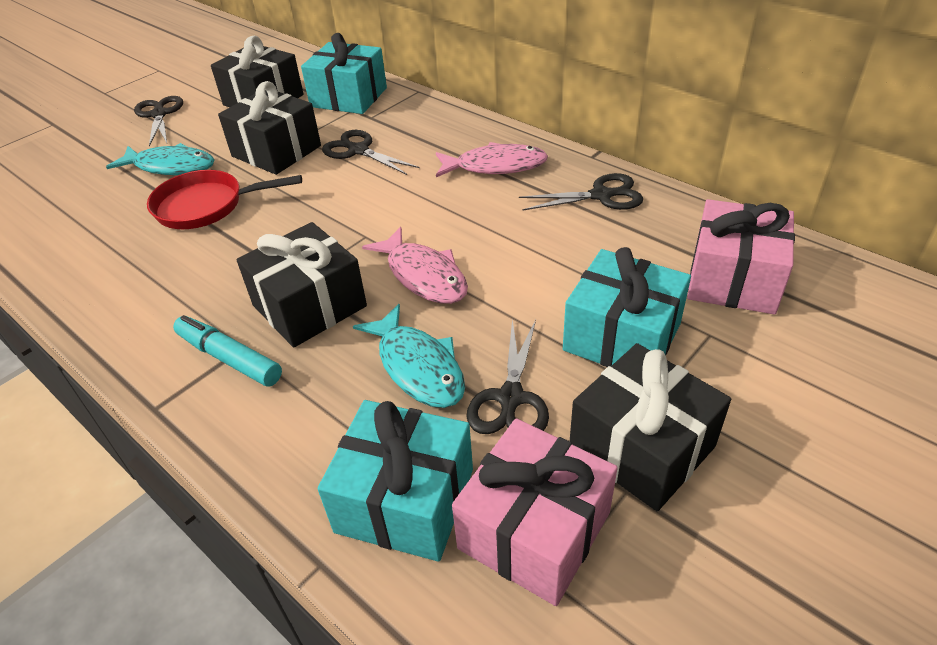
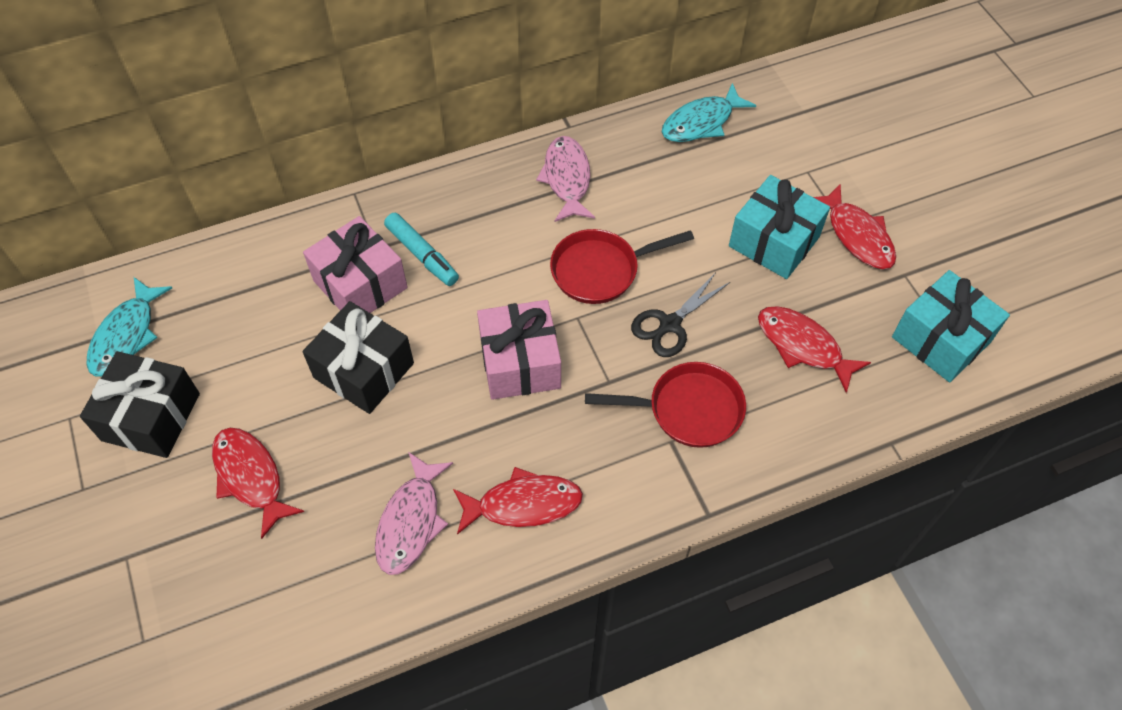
black gift: 4 -> 2
black scissors: 4 -> 1
red fish: 0 -> 4
red pan: 1 -> 2
turquoise gift: 3 -> 2

